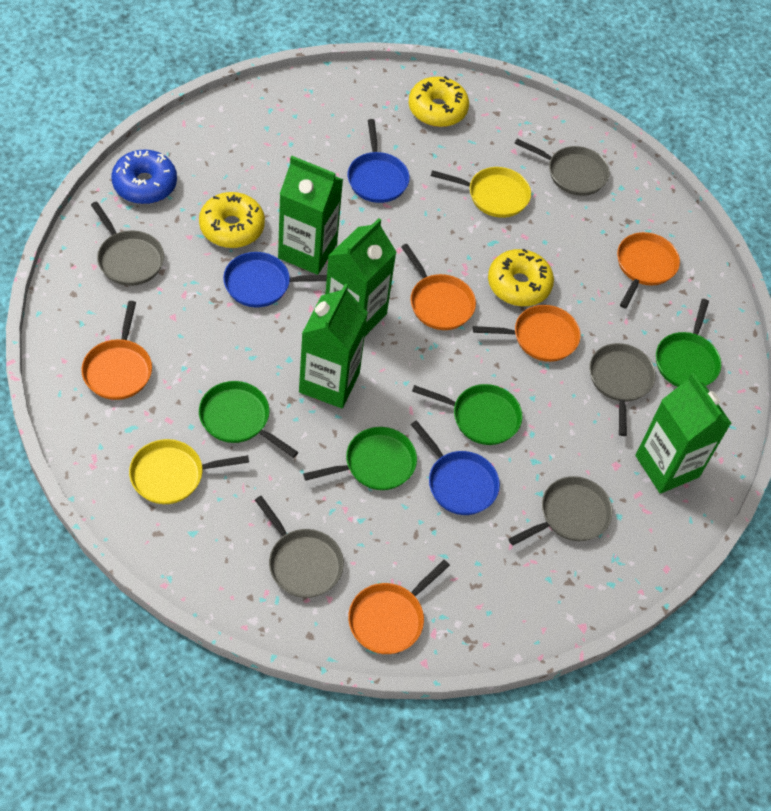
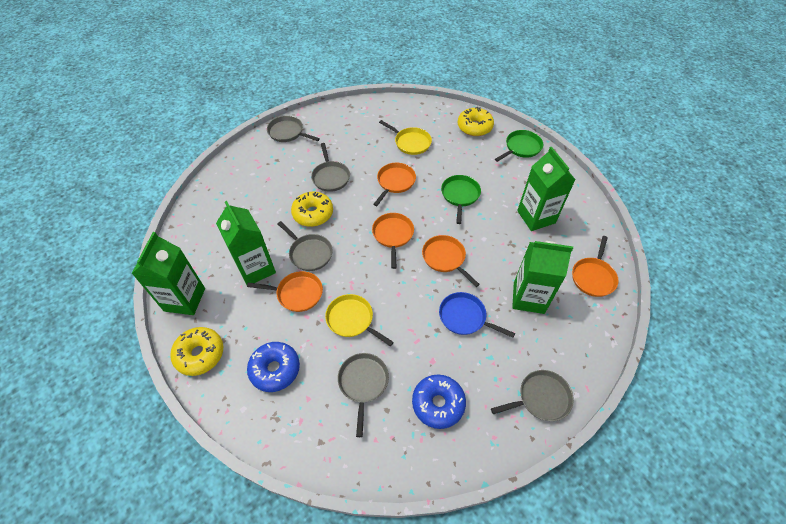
blue donut: 1 -> 2
blue pan: 3 -> 1
green pan: 4 -> 2

